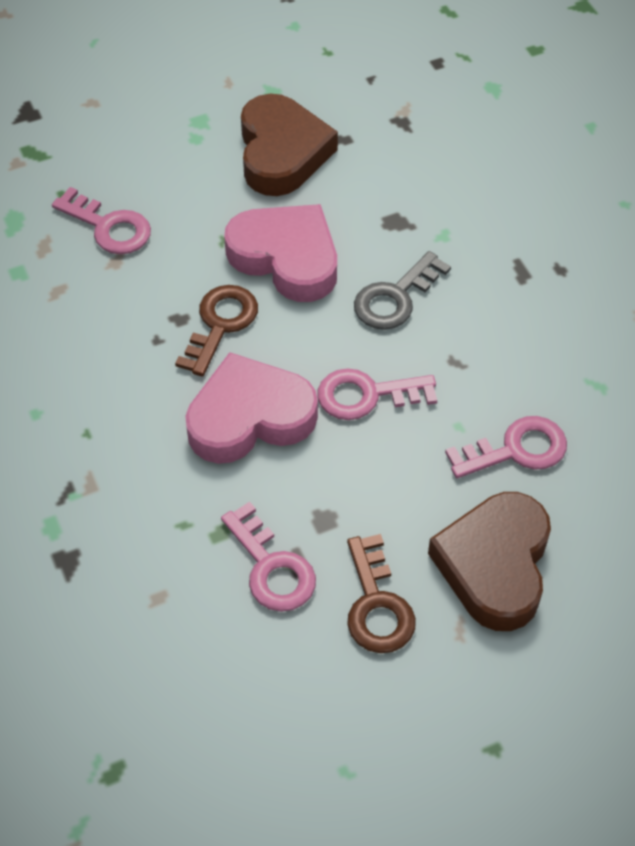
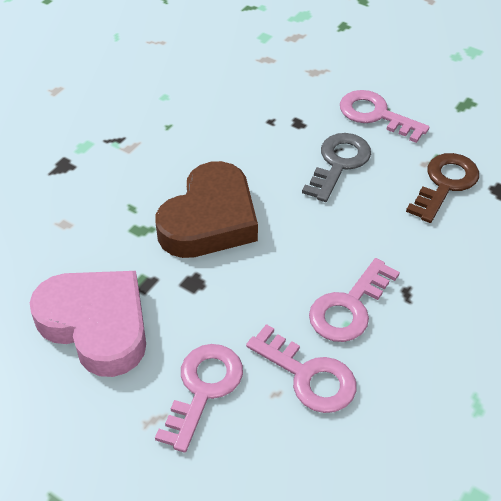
brown heart: 2 -> 1
brown key: 2 -> 1
pink heart: 2 -> 1

